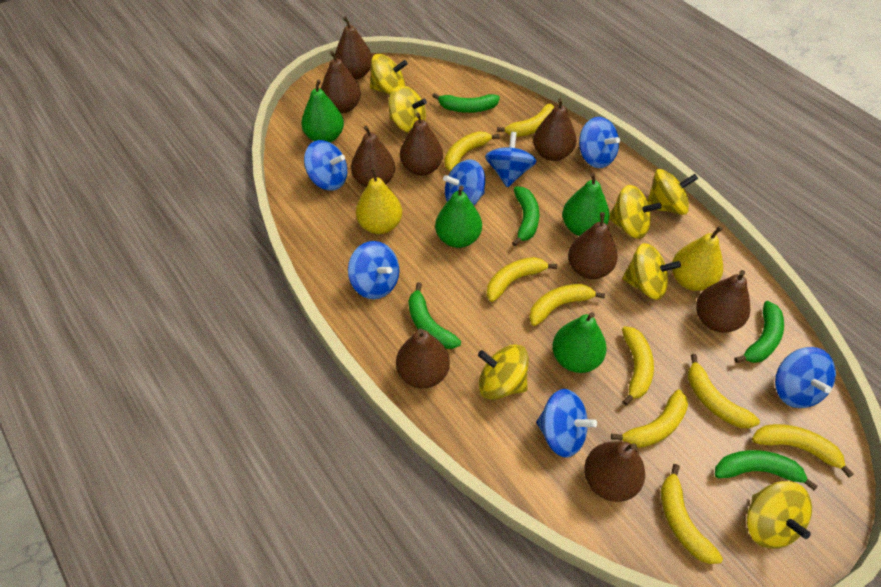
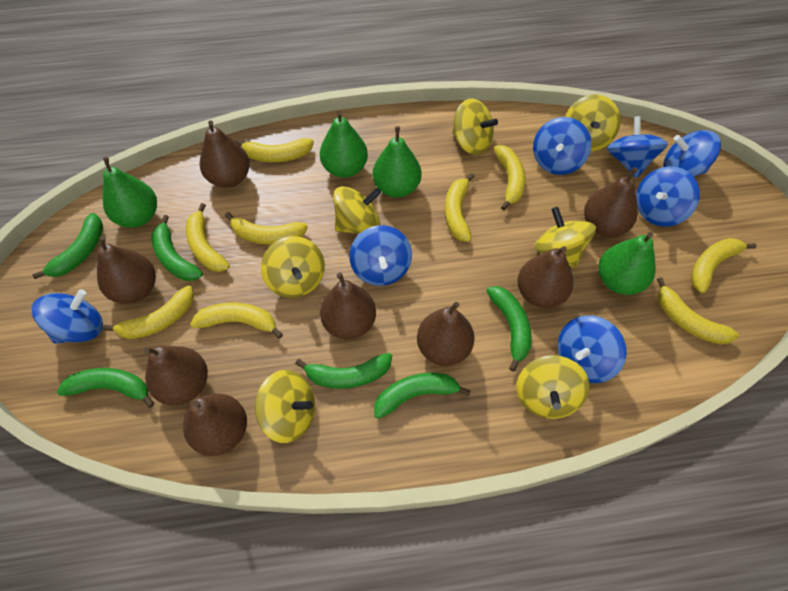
brown pear: 9 -> 8
green banana: 5 -> 6
yellow pear: 2 -> 0

